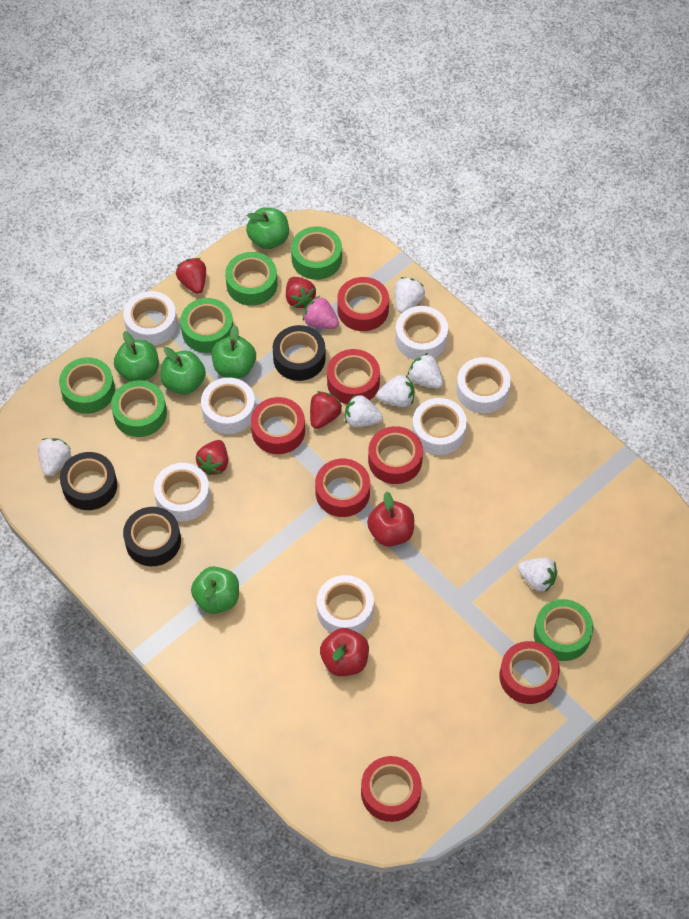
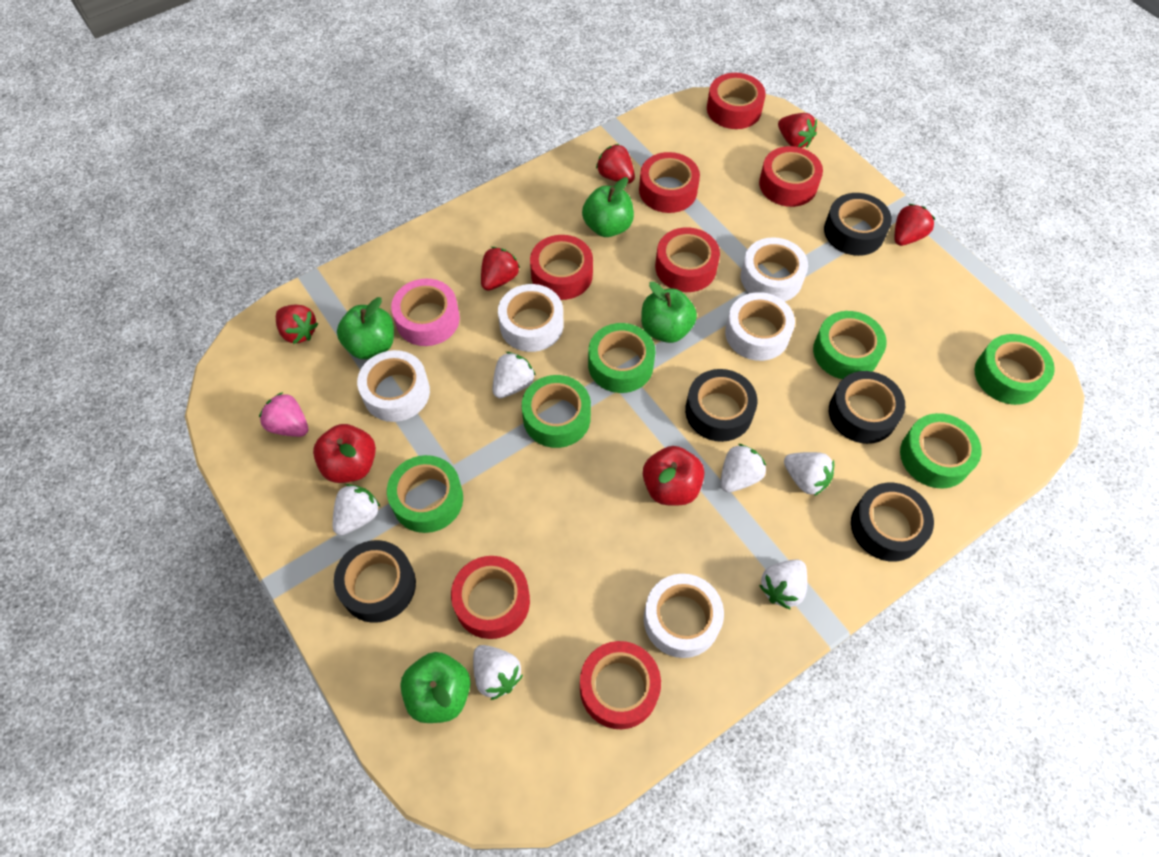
black tape: 3 -> 5
green apple: 5 -> 4
pink tape: 0 -> 1
red strawberry: 4 -> 5
white tape: 7 -> 5

